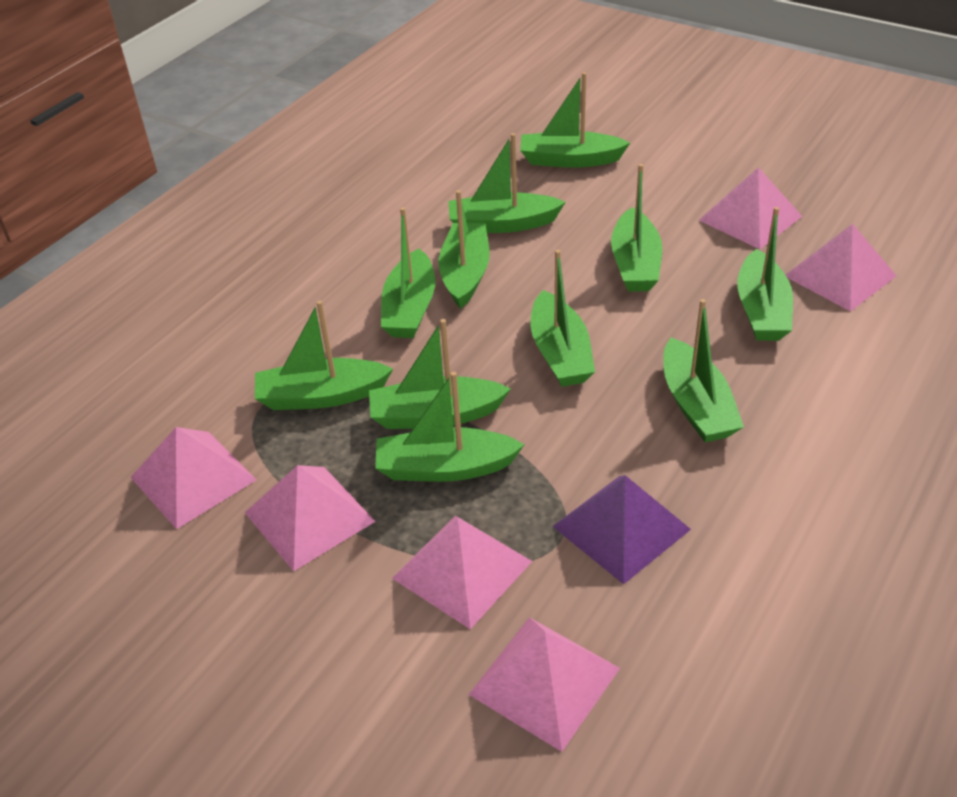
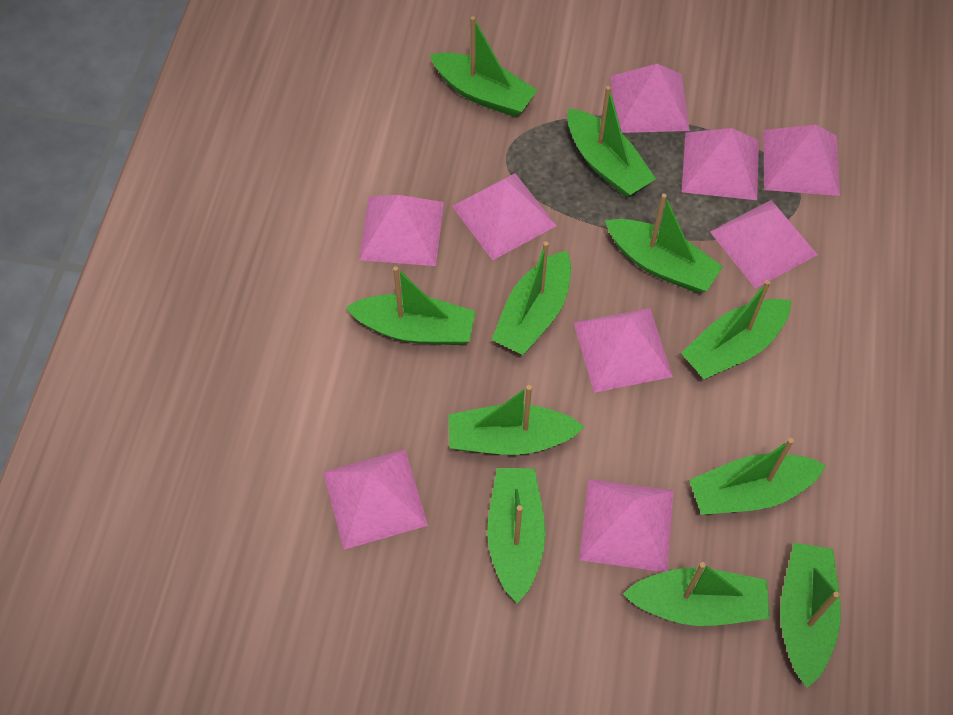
pink pyramid: 6 -> 9
purple pyramid: 1 -> 0

